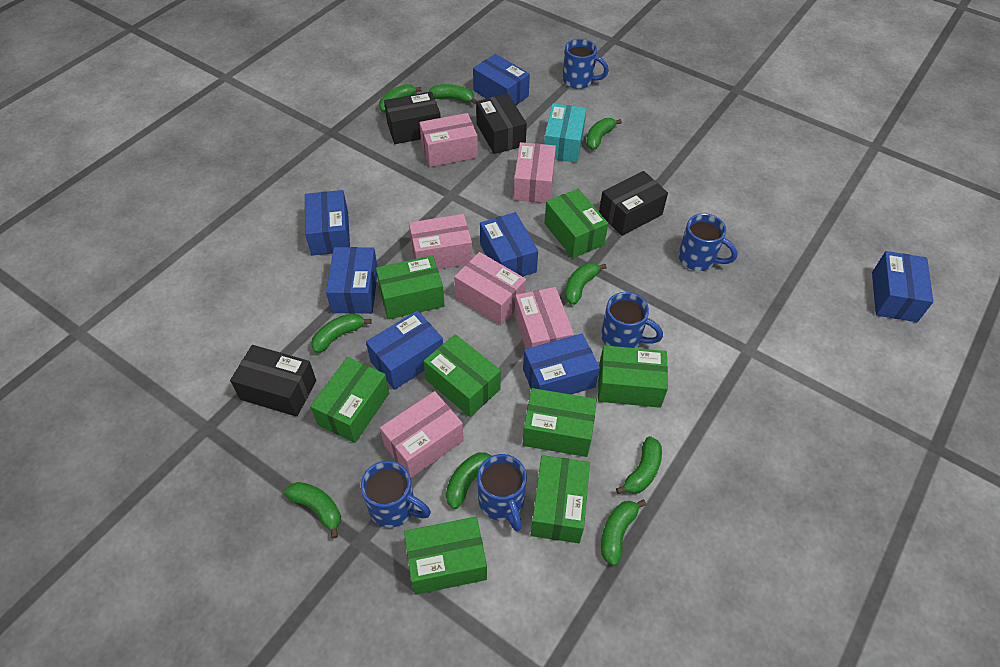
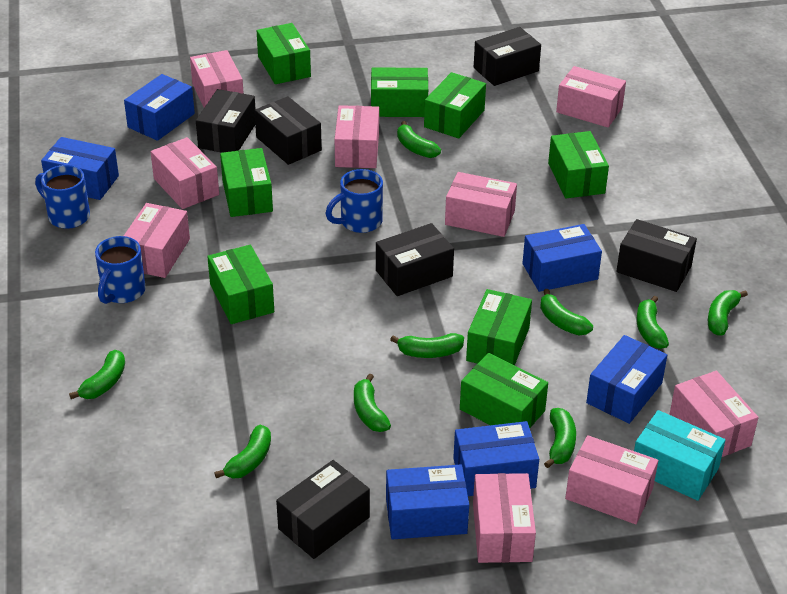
black box: 4 -> 6
blue box: 7 -> 6
blue mug: 5 -> 3
pink box: 6 -> 9

